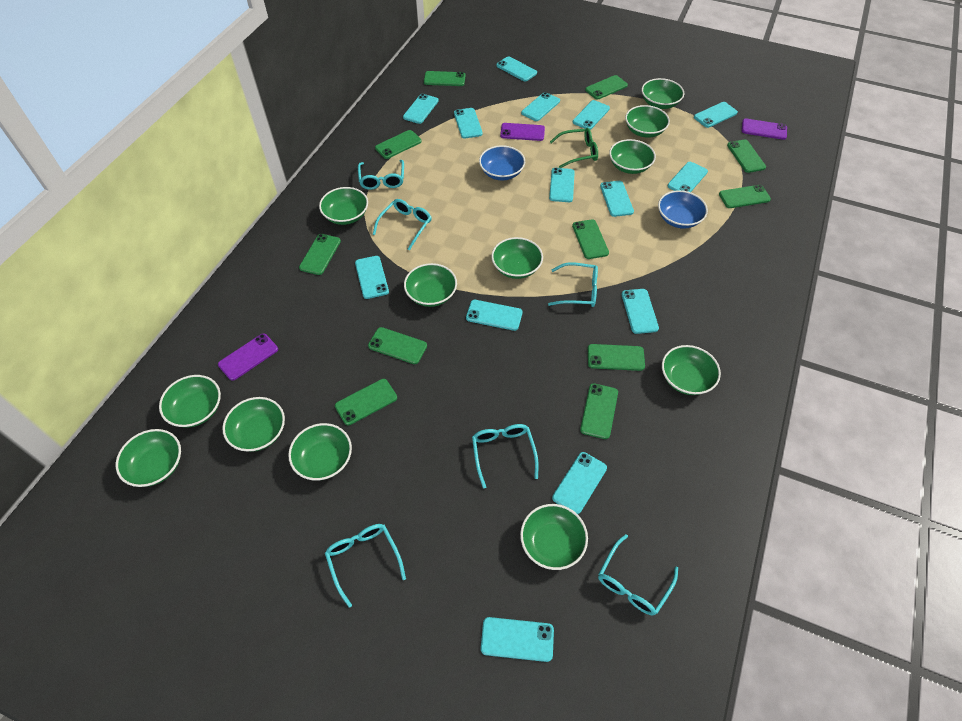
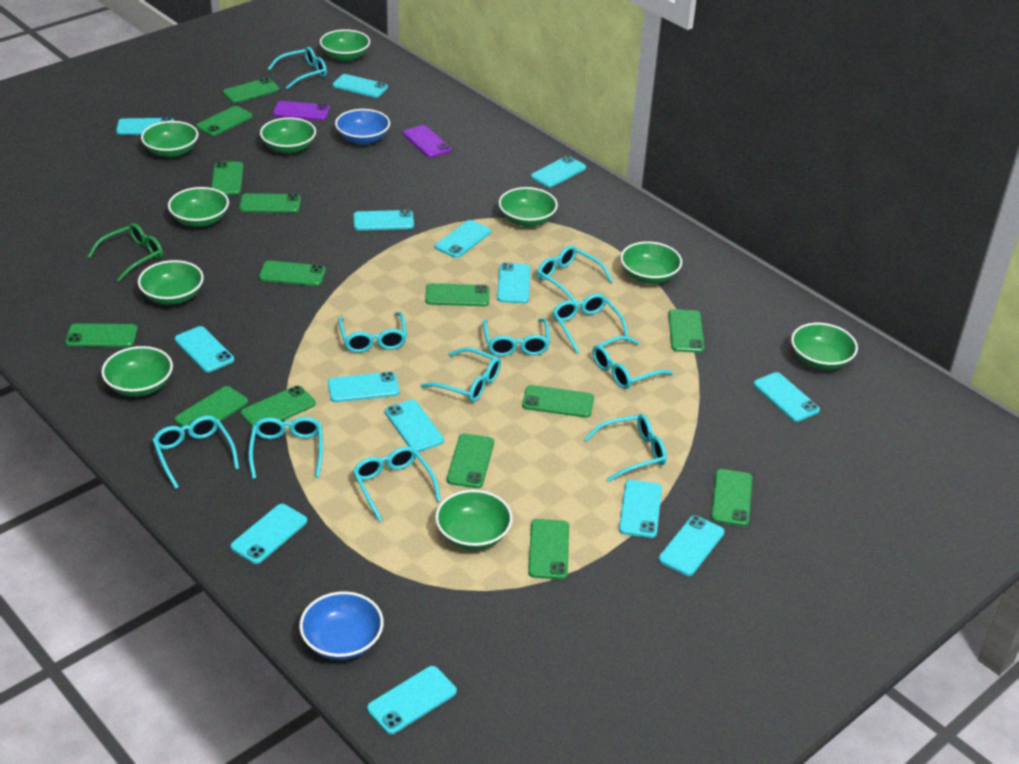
green bowl: 12 -> 10
green phone: 11 -> 14
purple phone: 3 -> 2
turquoise glasses: 6 -> 11

